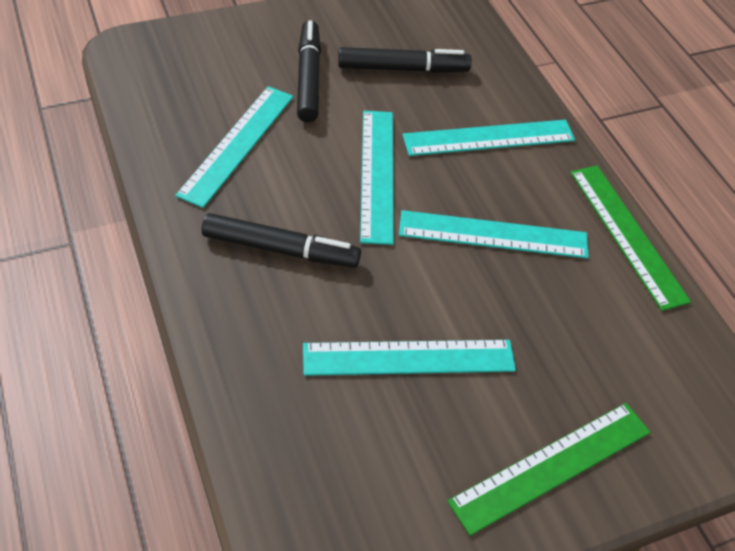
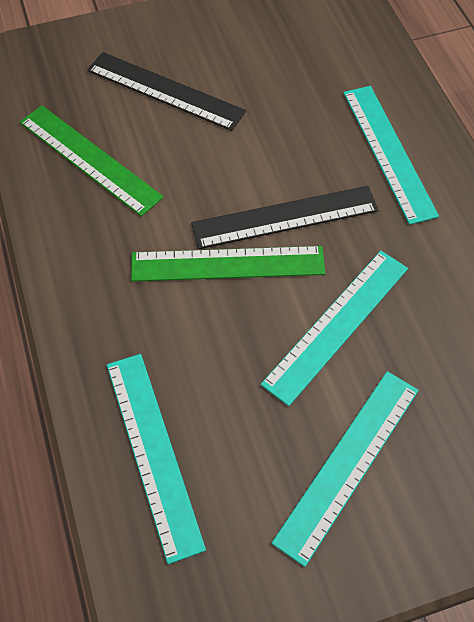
black marker: 3 -> 0
black ruler: 0 -> 2
turquoise ruler: 5 -> 4

